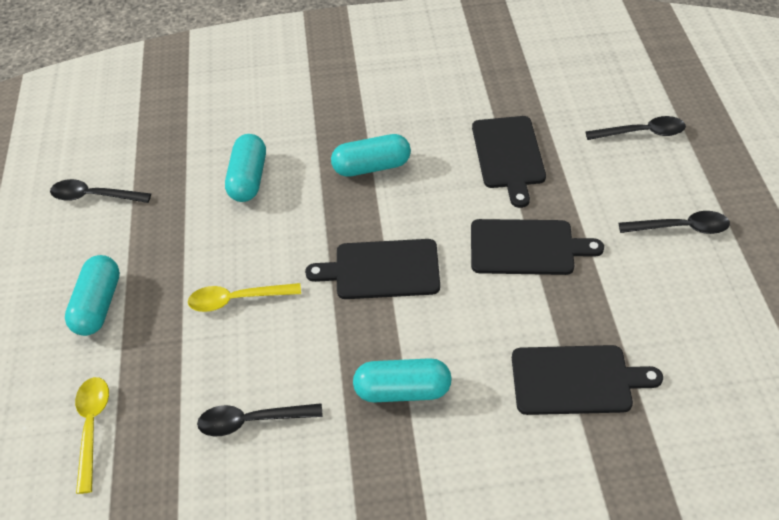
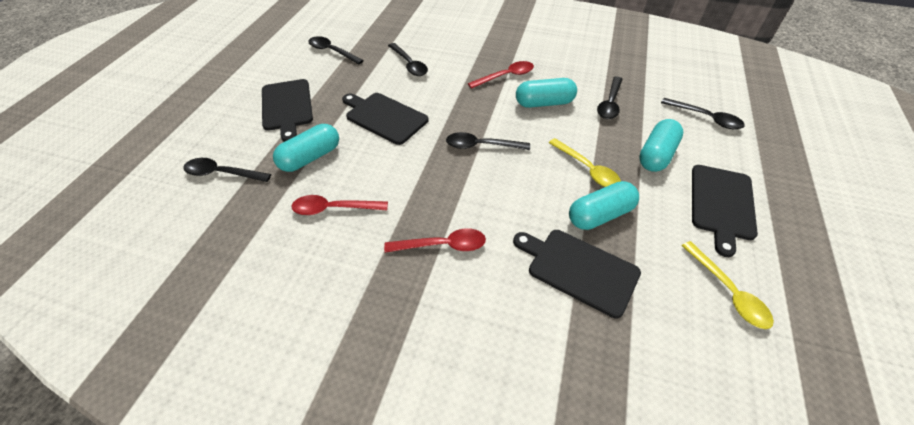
black spoon: 4 -> 6
red spoon: 0 -> 3

